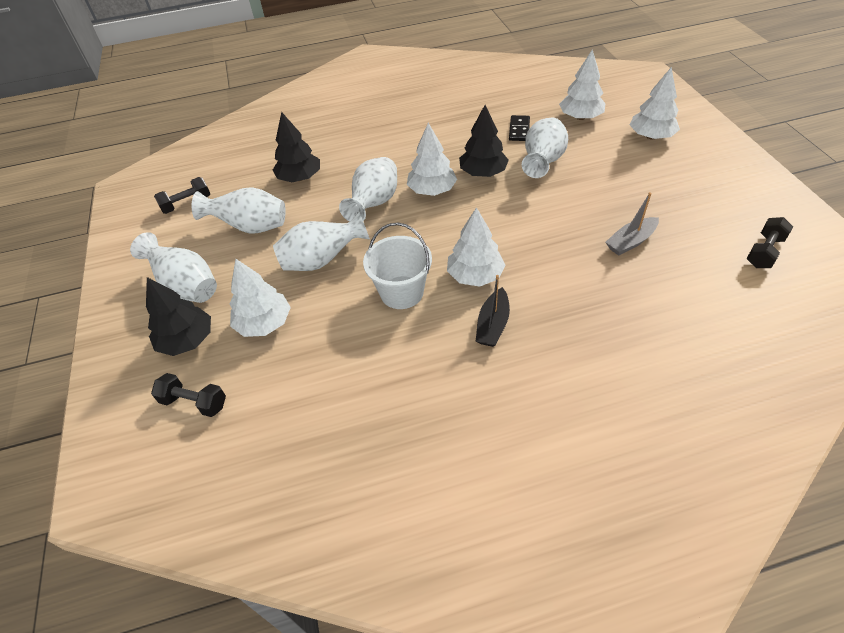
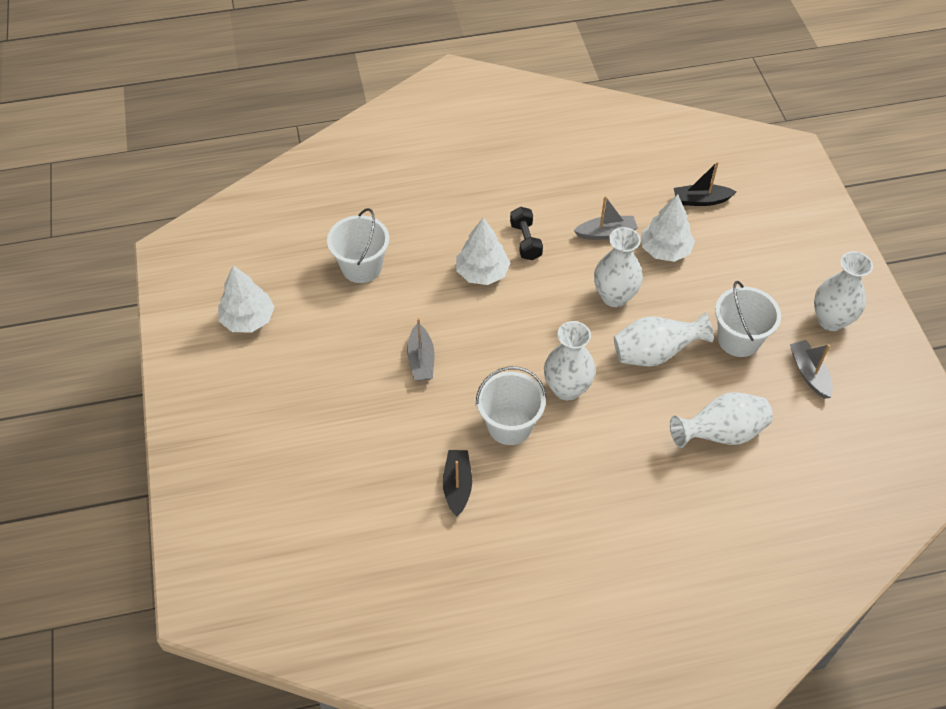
black boat: 1 -> 2
black domino: 1 -> 0
black dumbbell: 3 -> 1
black tree: 3 -> 0
grey boat: 1 -> 3
white bucket: 1 -> 3
white tree: 5 -> 3

